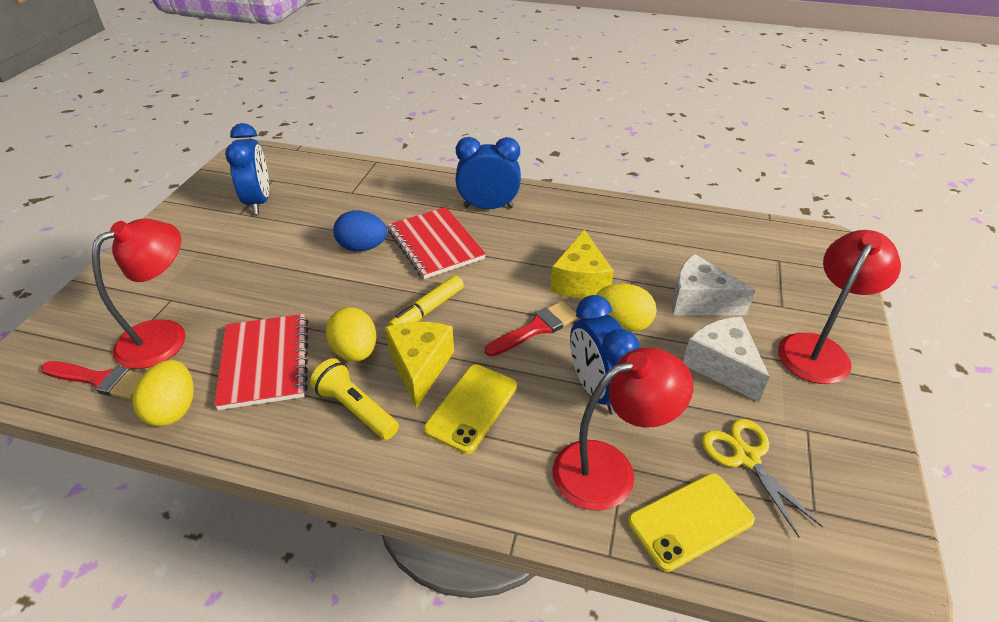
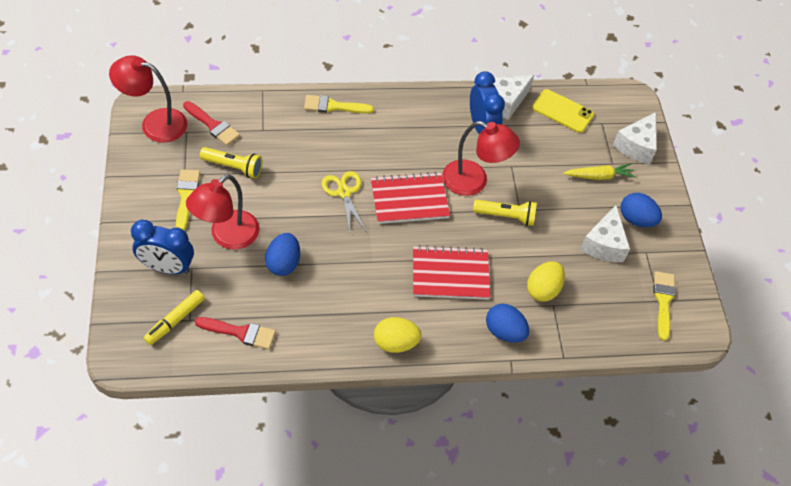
blue clock: 3 -> 2
blue egg: 1 -> 3
white cheese: 2 -> 3
yellow brush: 0 -> 3
yellow carrot: 0 -> 1
yellow cheese: 2 -> 0
yellow egg: 3 -> 2
yellow flashlight: 1 -> 2
yellow phone: 2 -> 1

